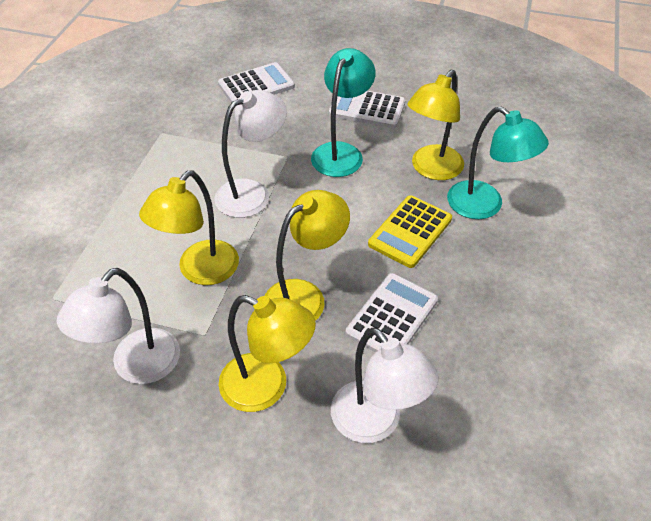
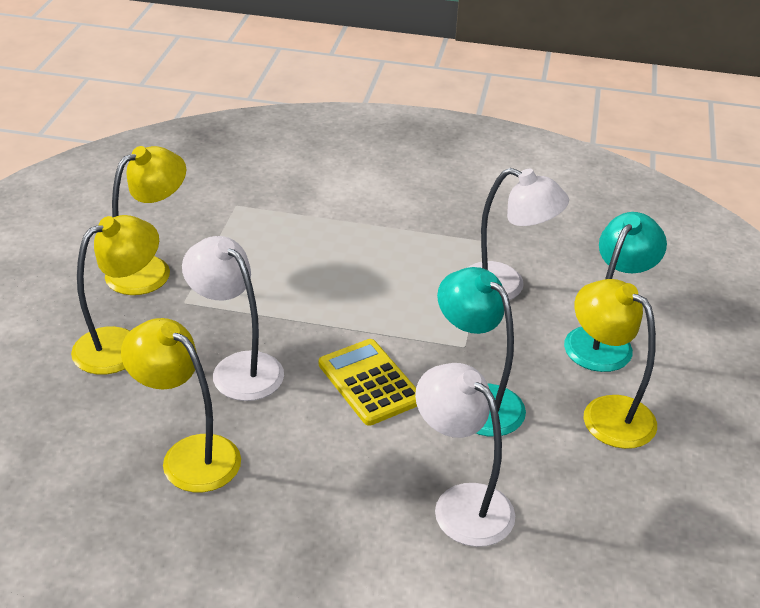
white calculator: 3 -> 0

